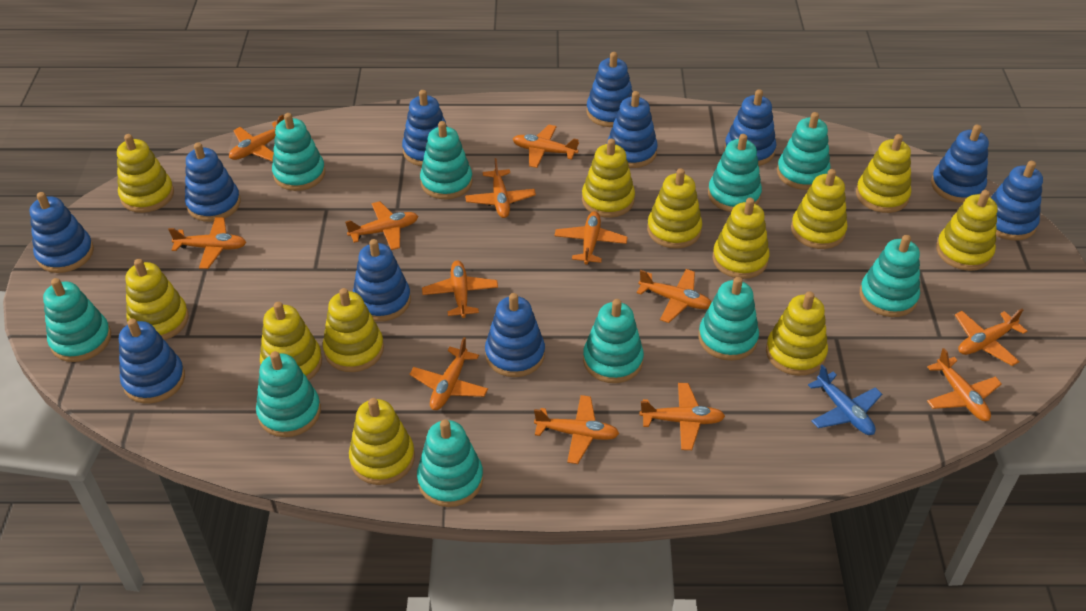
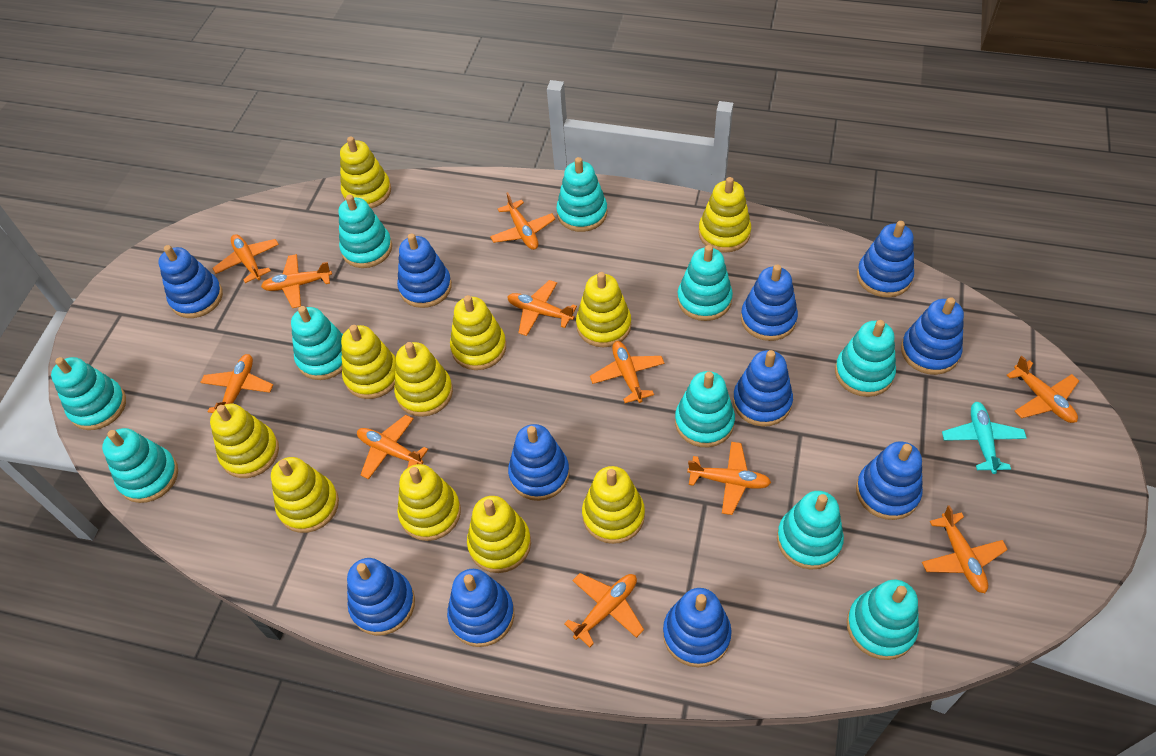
blue plane: 1 -> 0
orange plane: 13 -> 11
turquoise plane: 0 -> 1
yellow stacking toy: 12 -> 11

